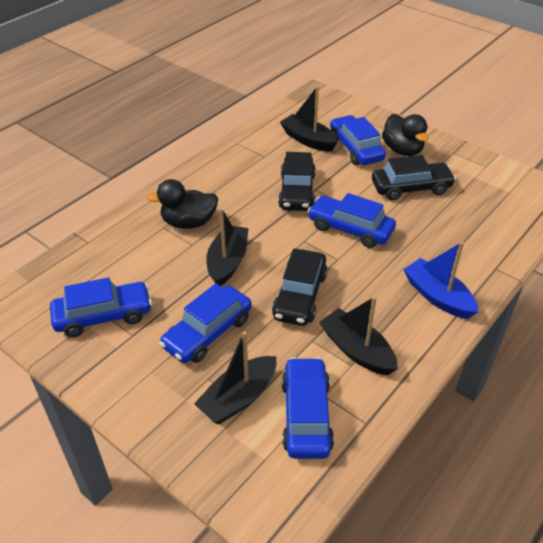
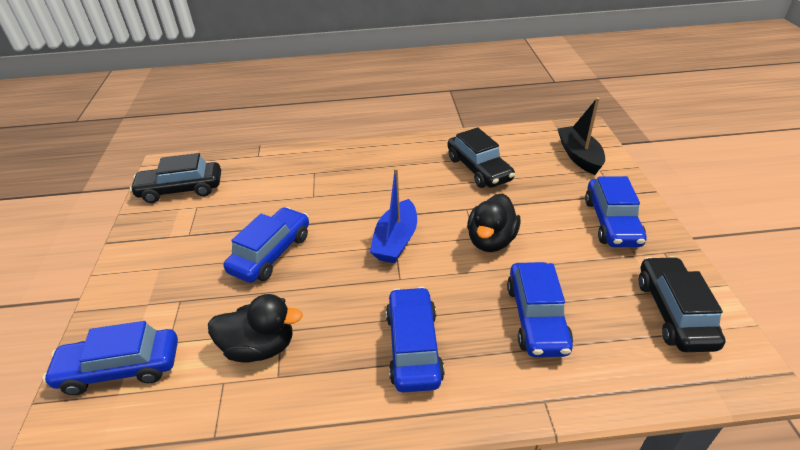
black boat: 4 -> 1

